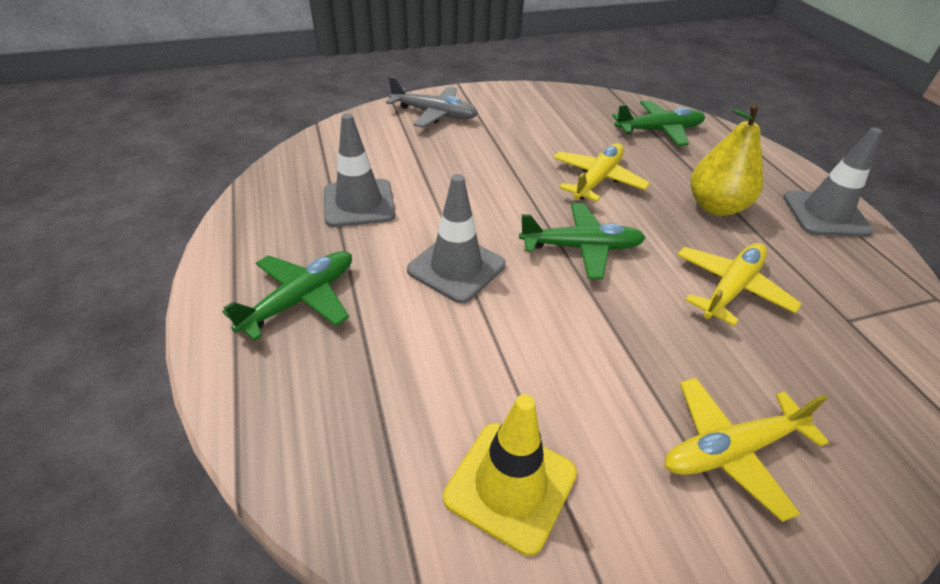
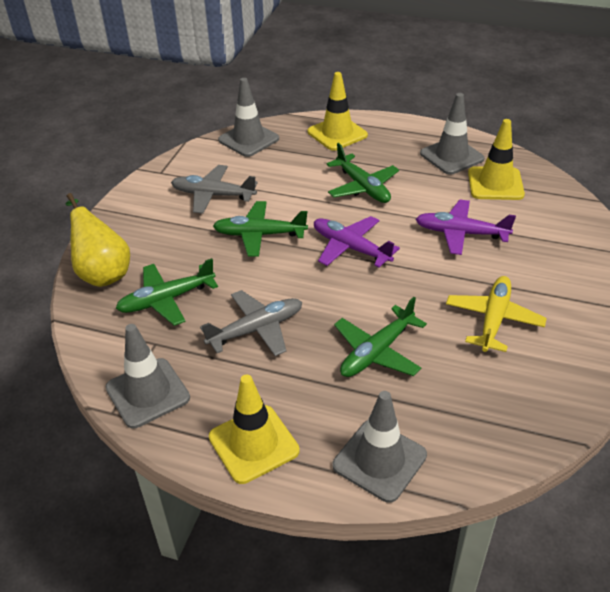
green plane: 3 -> 4
grey plane: 1 -> 2
grey traffic cone: 3 -> 4
purple plane: 0 -> 2
yellow plane: 3 -> 1
yellow traffic cone: 1 -> 3

